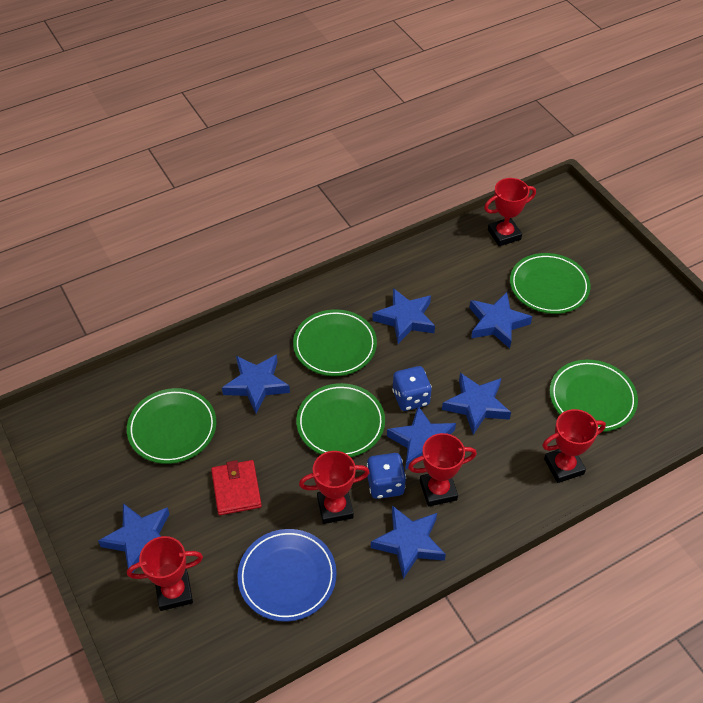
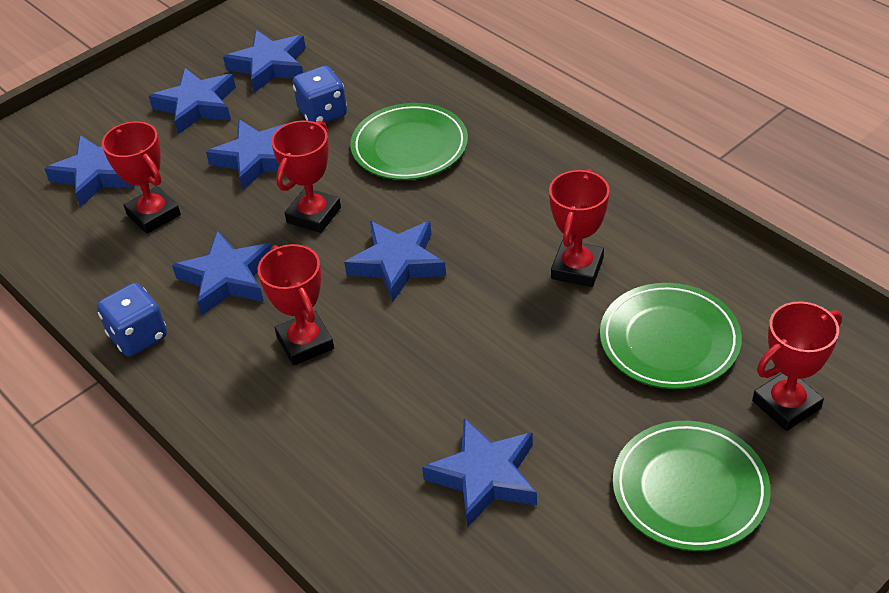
blue plate: 1 -> 0
green plate: 5 -> 3
red wallet: 1 -> 0

